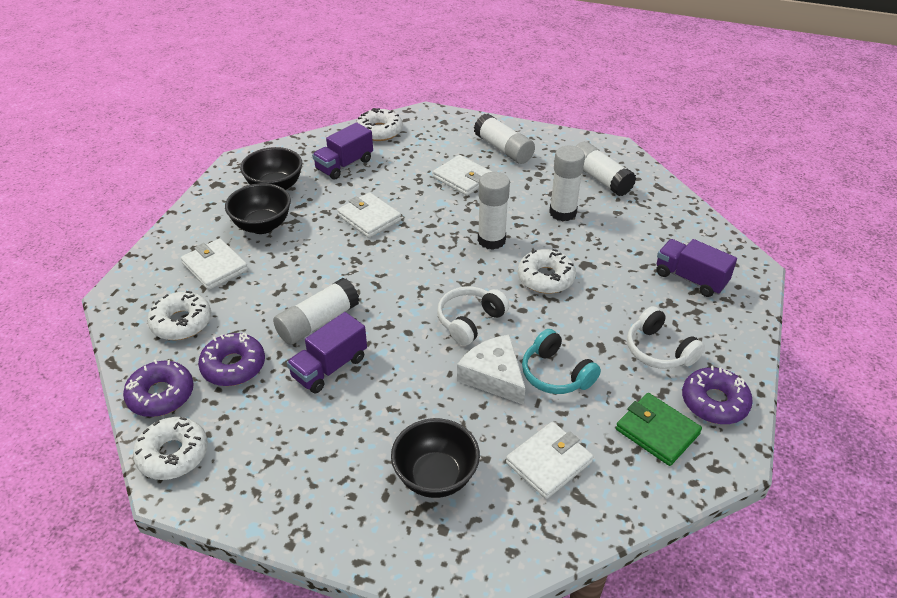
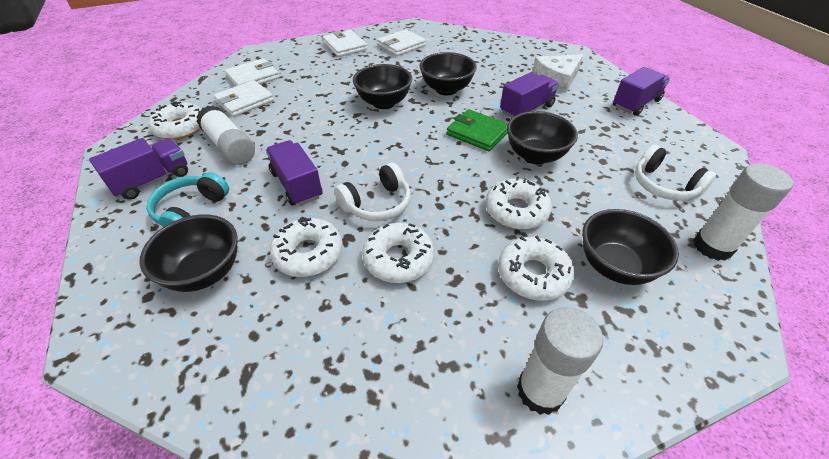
black bowl: 3 -> 5
purple donut: 3 -> 0
purple truck: 3 -> 4
white donut: 4 -> 5
white glue stick: 5 -> 3

